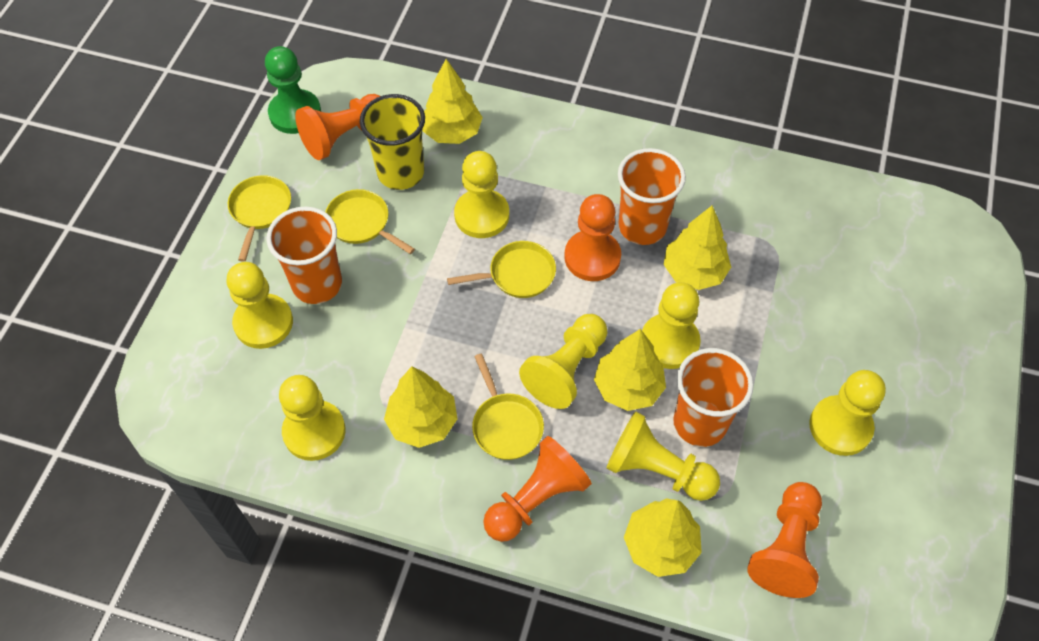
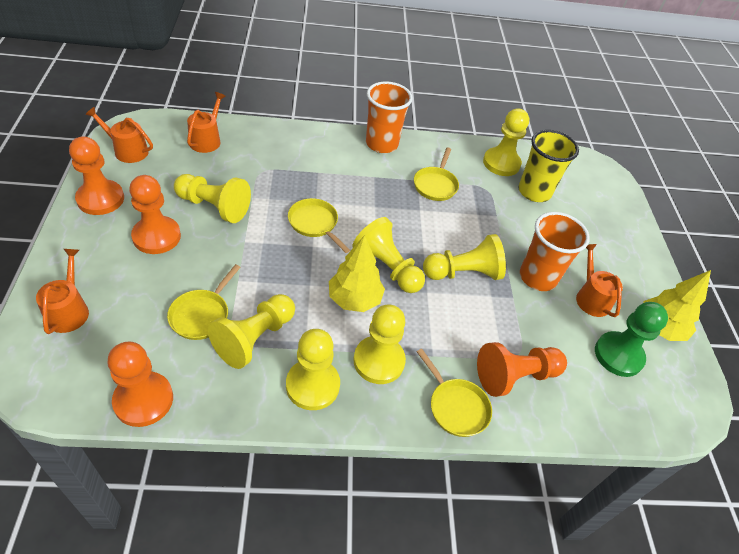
orange cup: 3 -> 2
orange watering can: 0 -> 4
yellow tree: 5 -> 2

